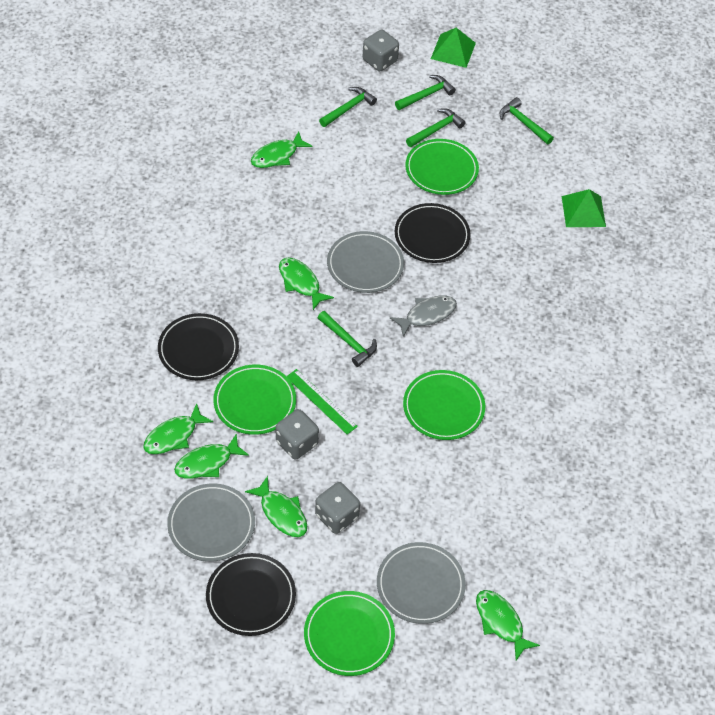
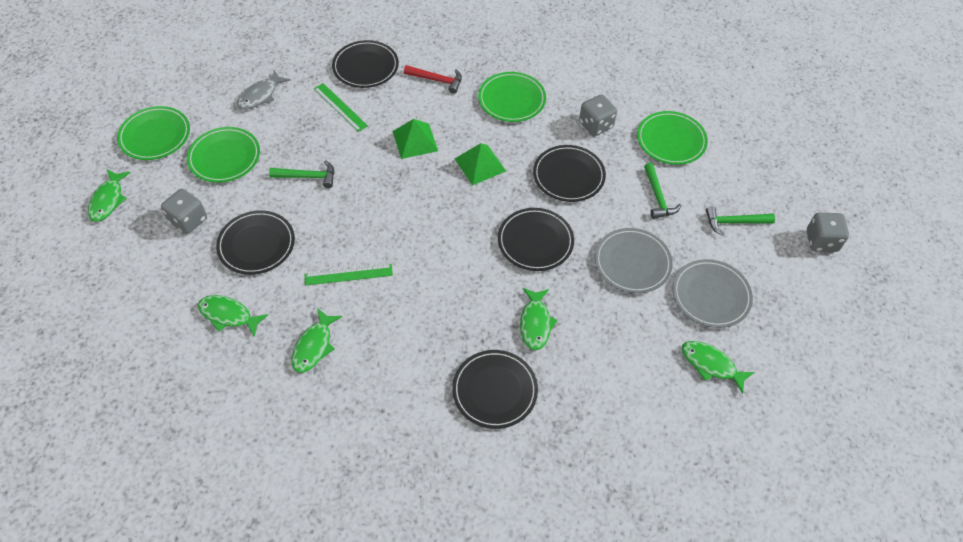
black plate: 3 -> 5
green fish: 6 -> 5
green hammer: 5 -> 3
green ruler: 1 -> 2
grey plate: 3 -> 2
red hammer: 0 -> 1

